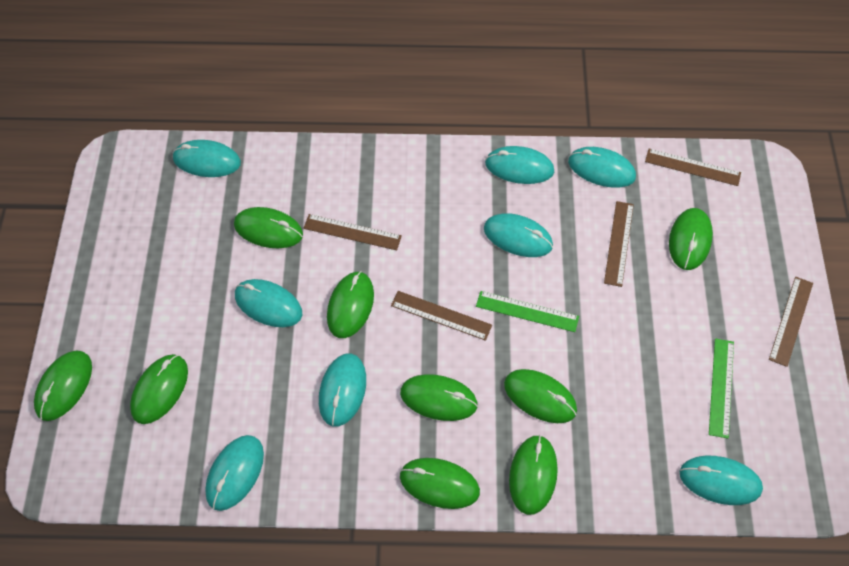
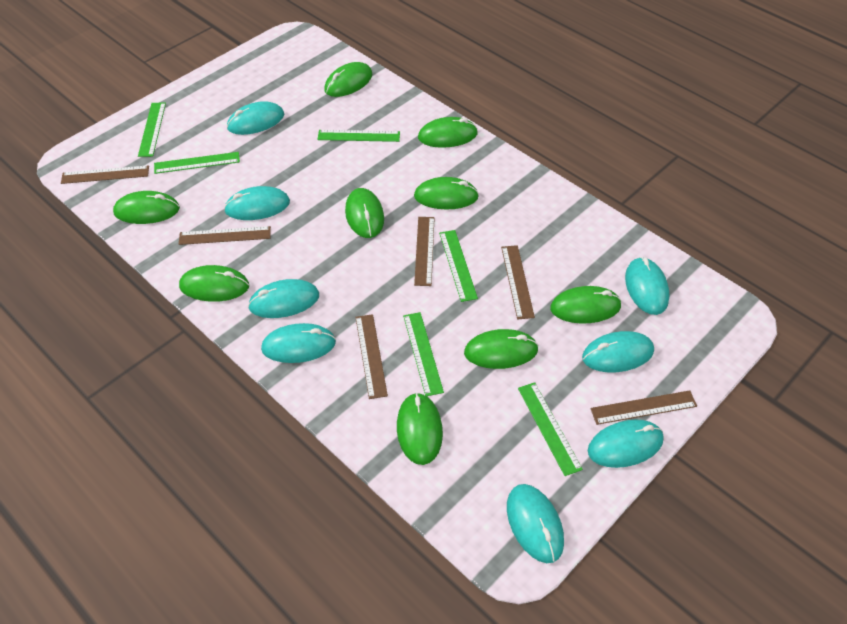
brown ruler: 5 -> 6
green ruler: 2 -> 6

